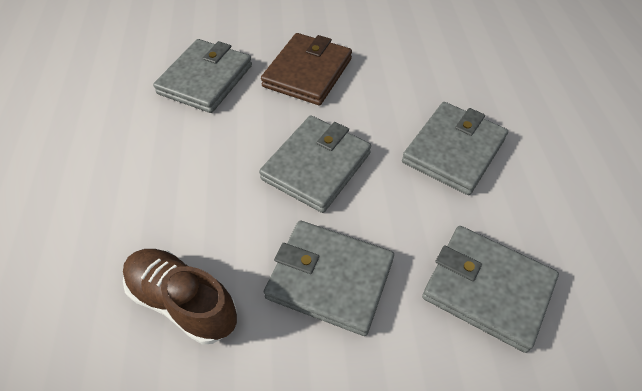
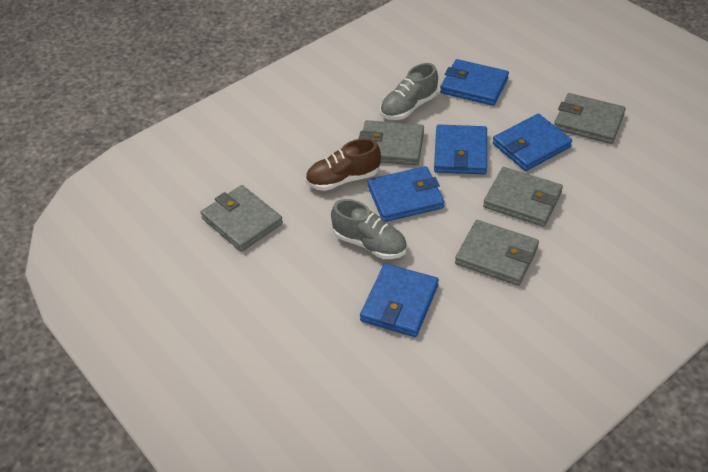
blue wallet: 0 -> 5
brown wallet: 1 -> 0
grey shoe: 0 -> 2

